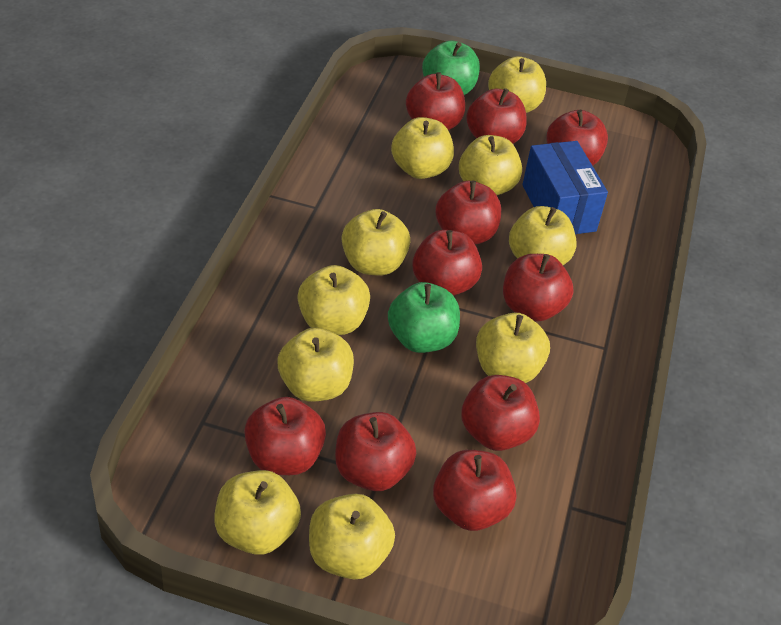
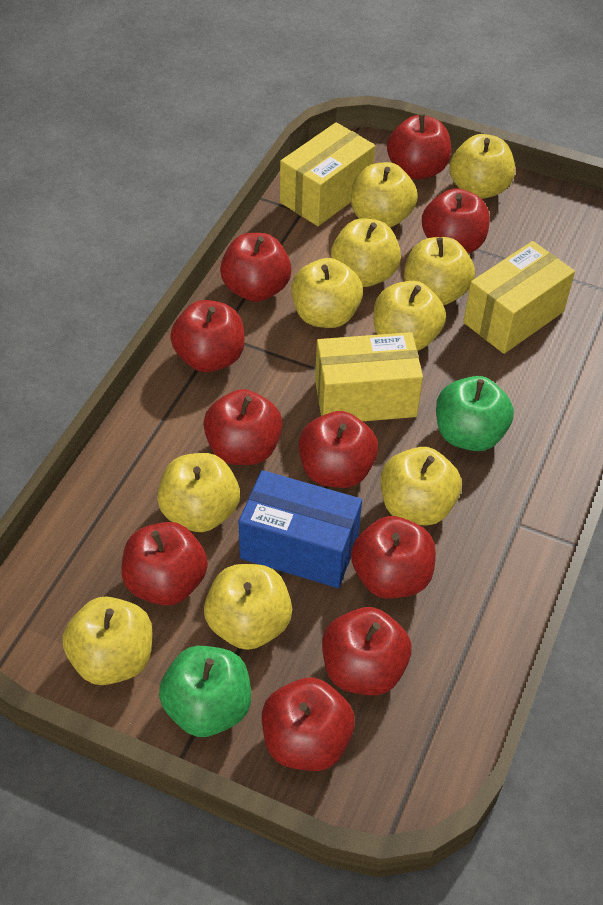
yellow box: 0 -> 3

